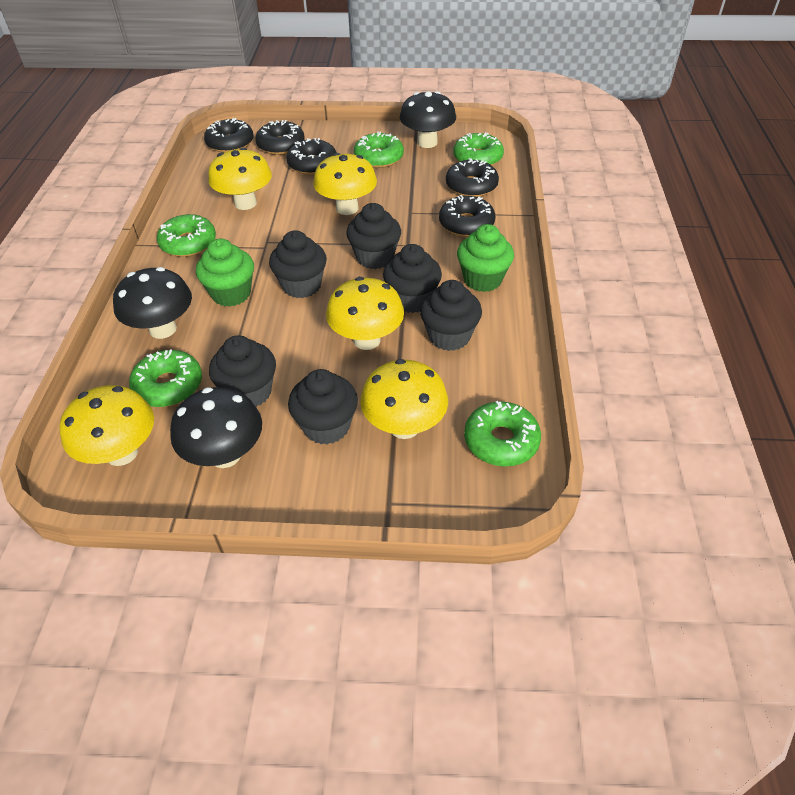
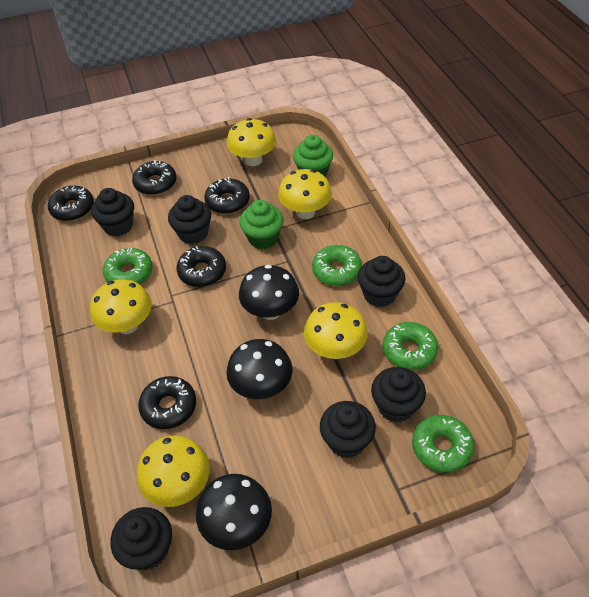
green donut: 5 -> 4

